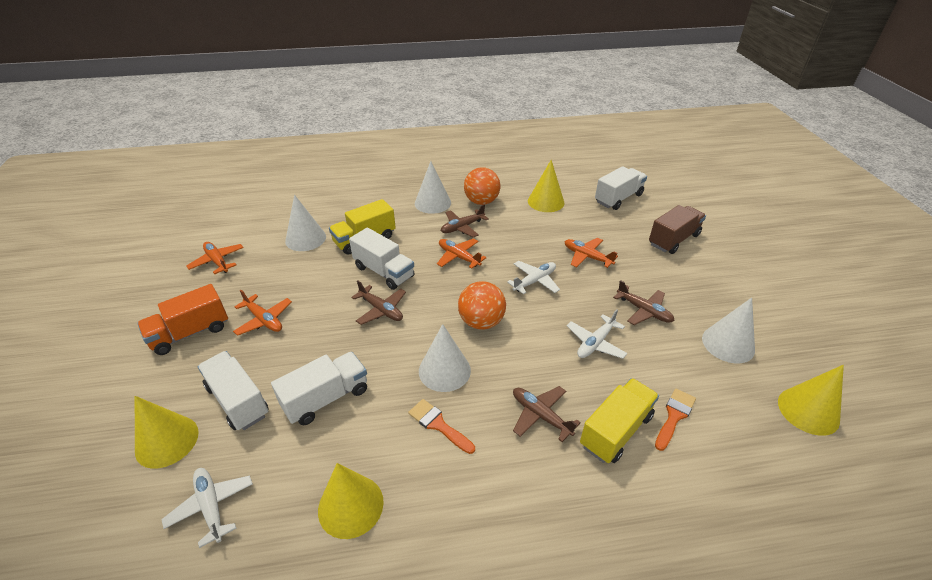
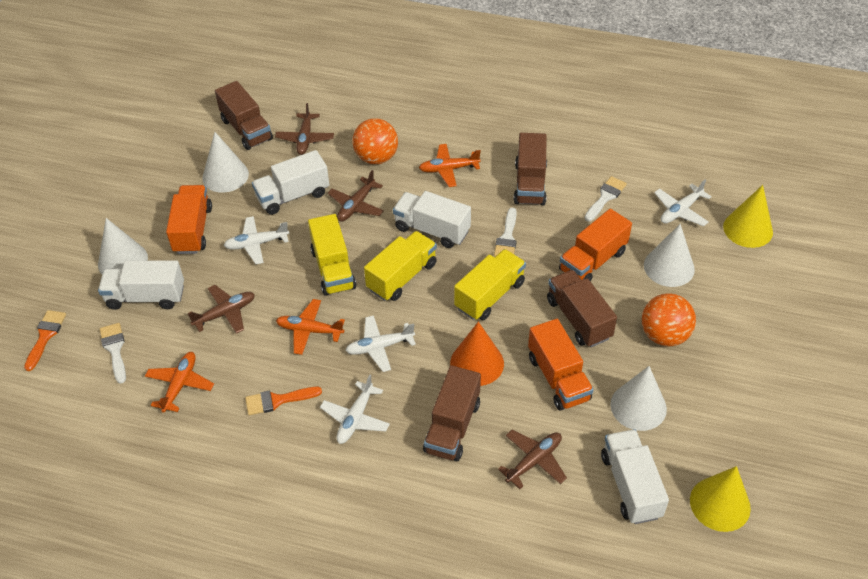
brown truck: 1 -> 4
orange cone: 0 -> 1
orange plane: 4 -> 3
orange truck: 1 -> 3
white brush: 0 -> 3
white plane: 3 -> 4
yellow cone: 4 -> 2
yellow truck: 2 -> 3

